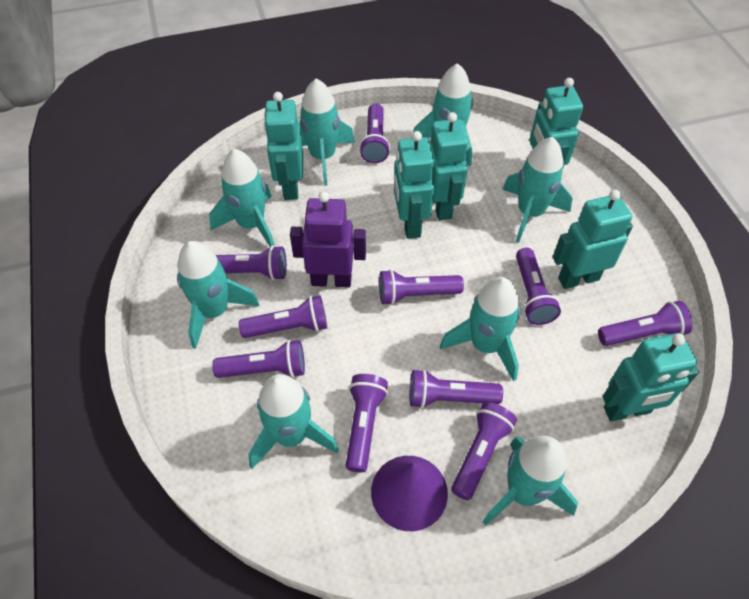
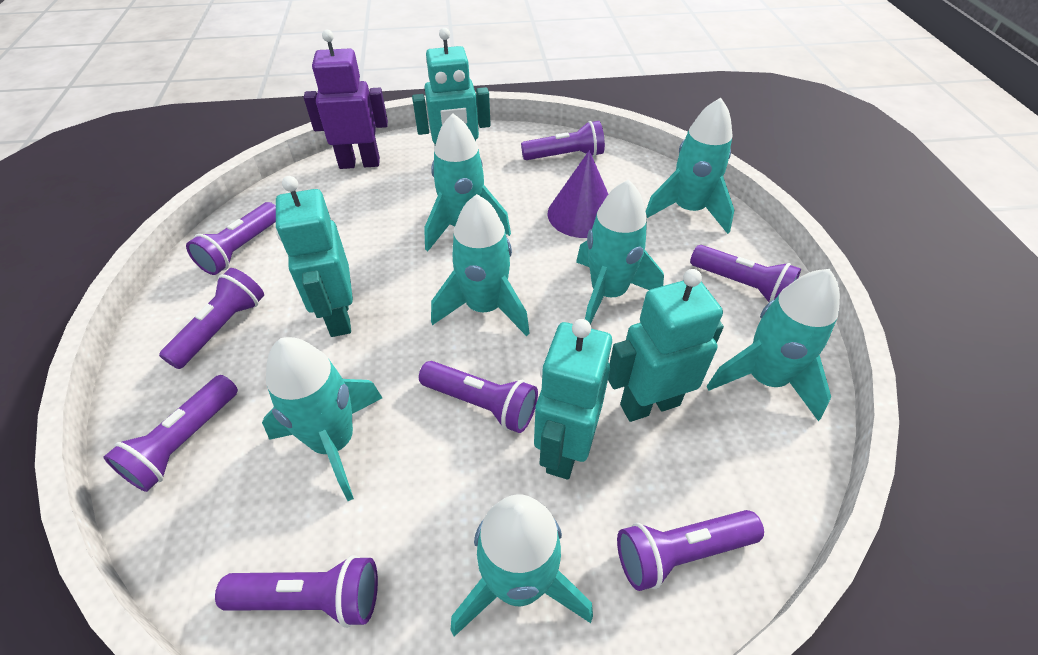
purple flashlight: 10 -> 8
turquoise robot: 6 -> 4
turquoise rocket: 8 -> 7

